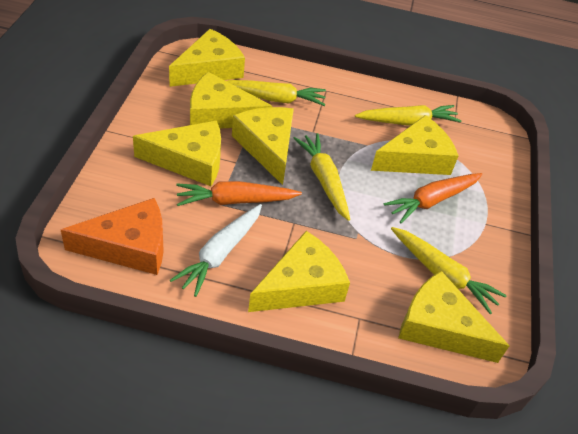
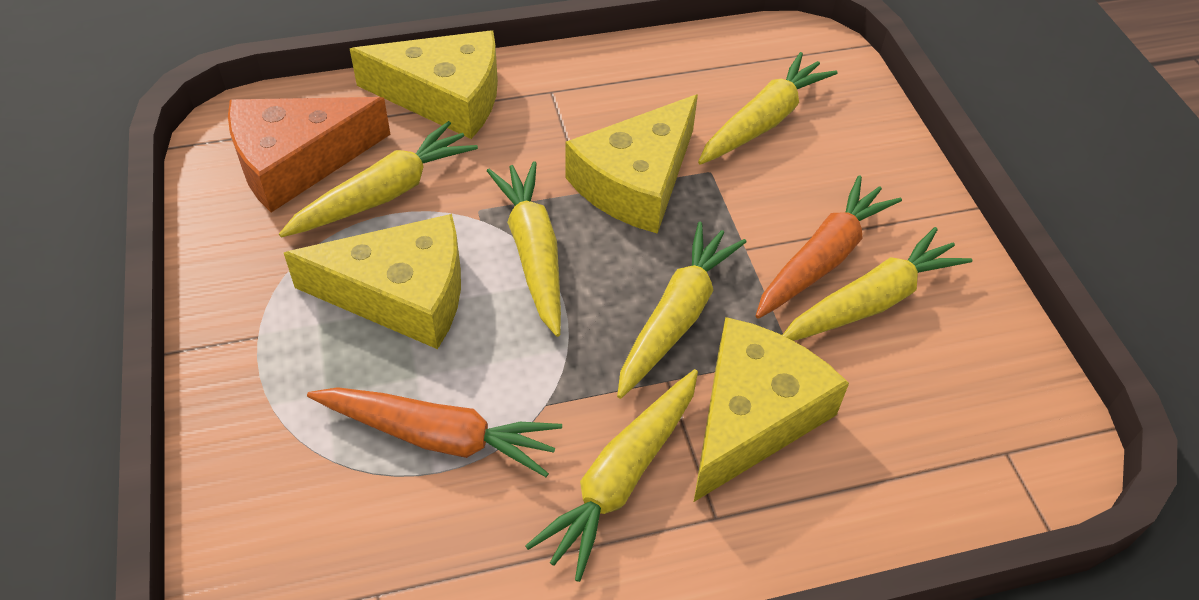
white carrot: 1 -> 0
yellow carrot: 4 -> 6
yellow cheese: 7 -> 4

